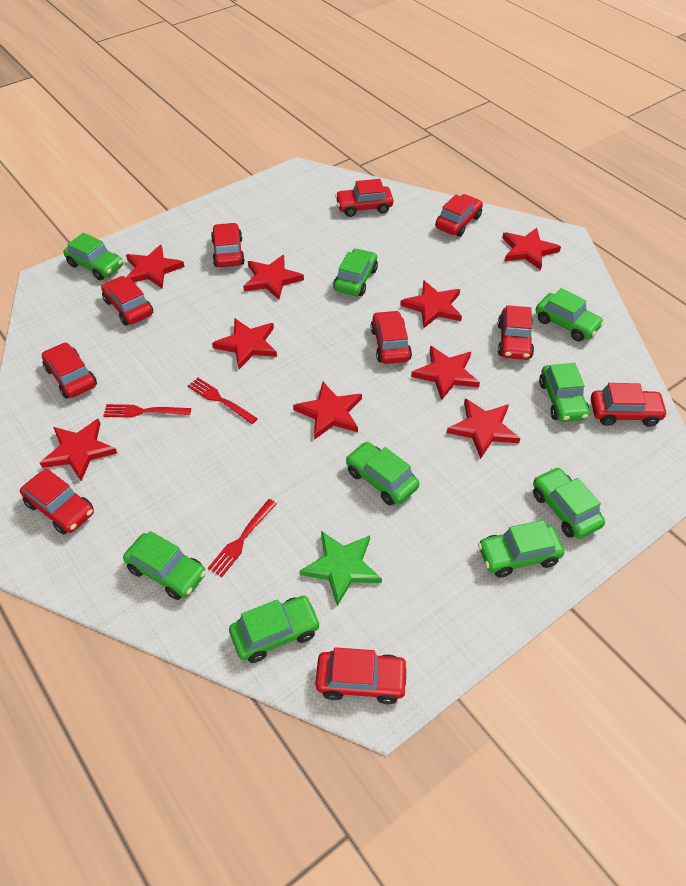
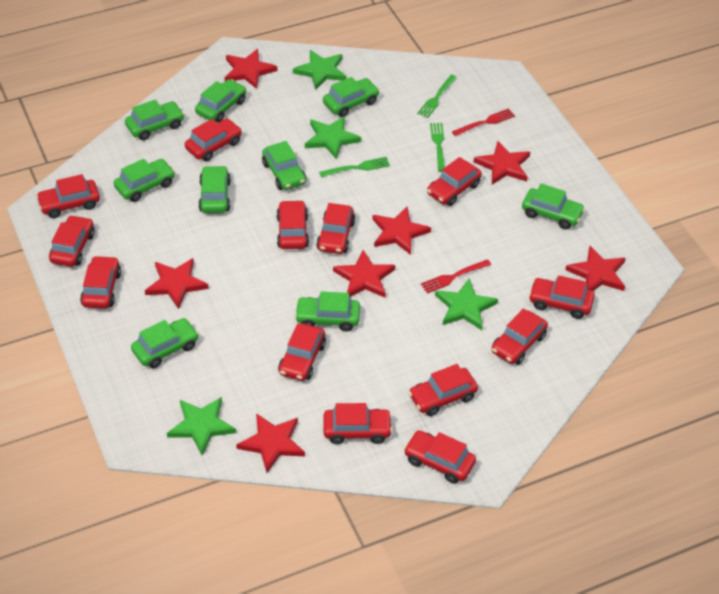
green fork: 0 -> 3
green star: 1 -> 4
red car: 10 -> 13
red fork: 3 -> 2
red star: 9 -> 7

